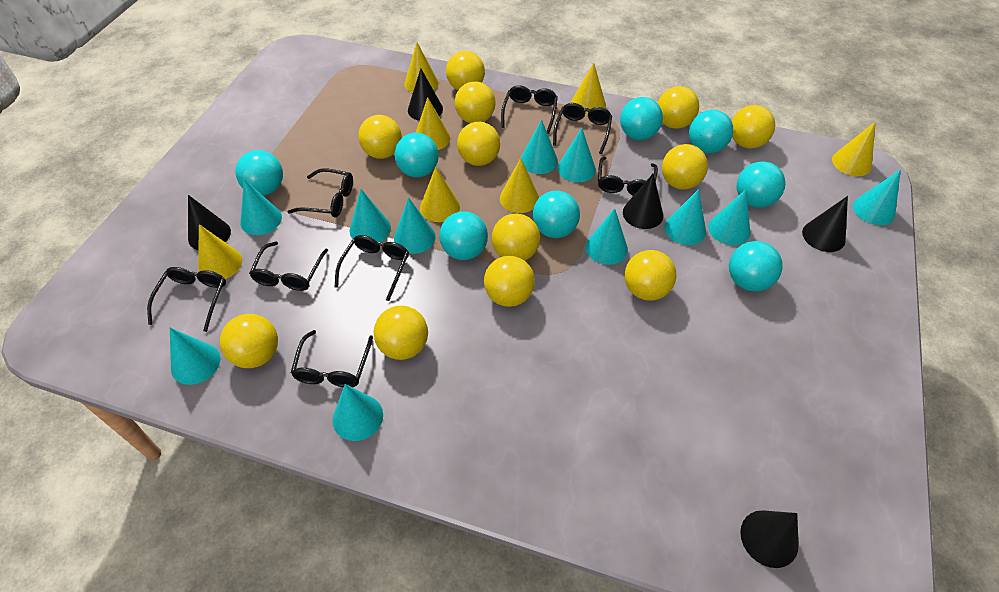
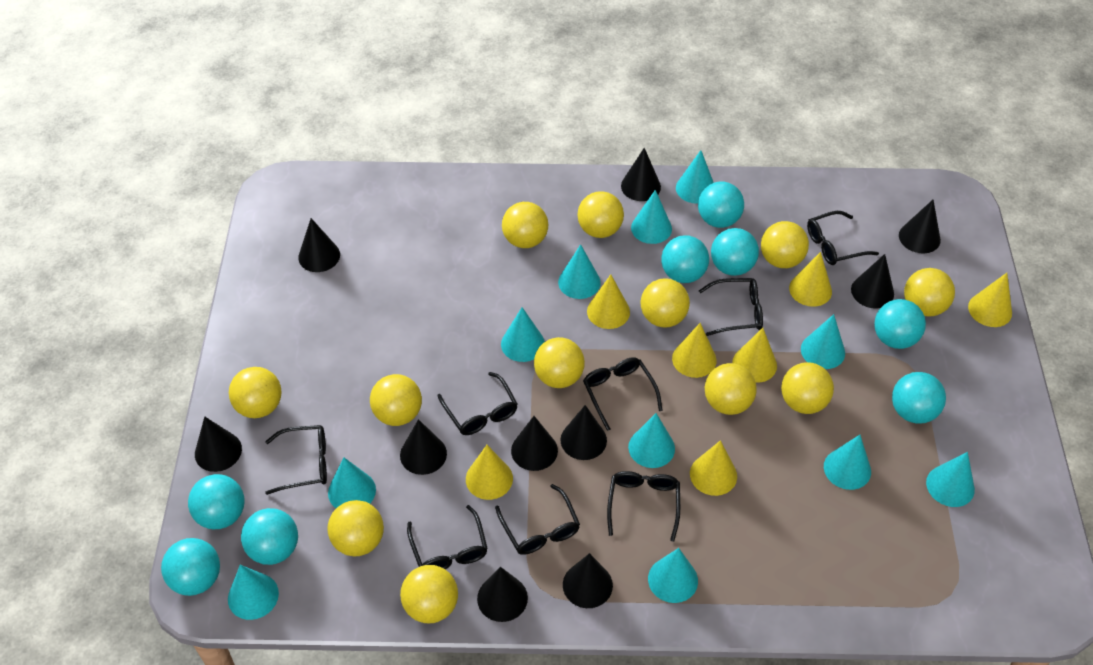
black cone: 5 -> 10

